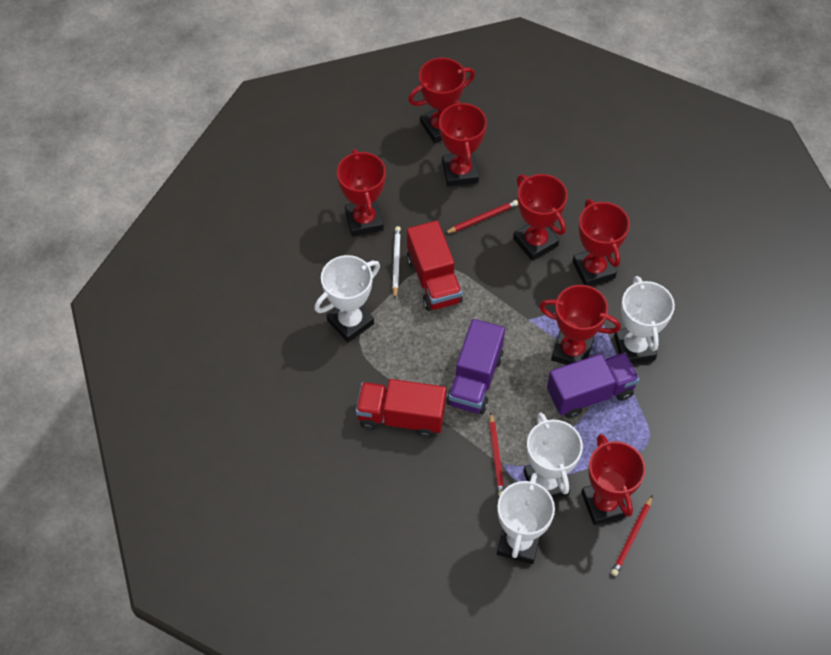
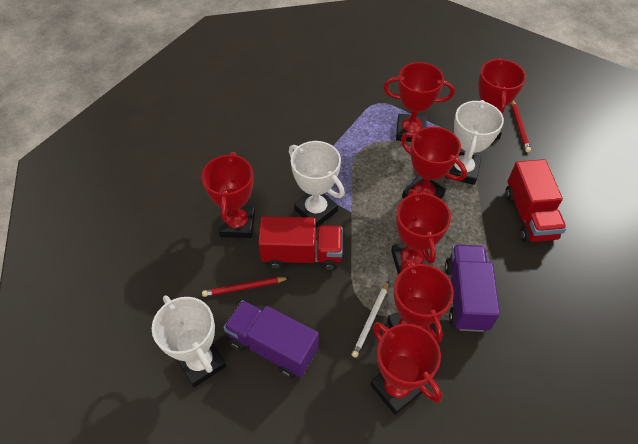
red pencil: 3 -> 2
white trophy: 4 -> 3

